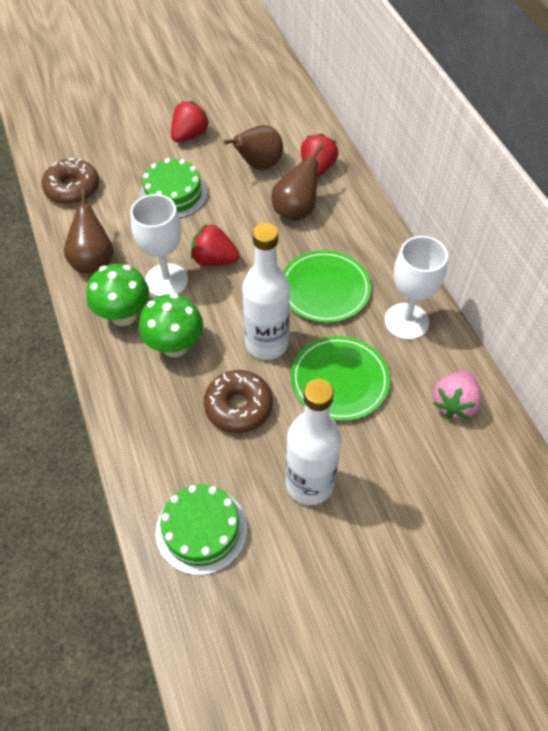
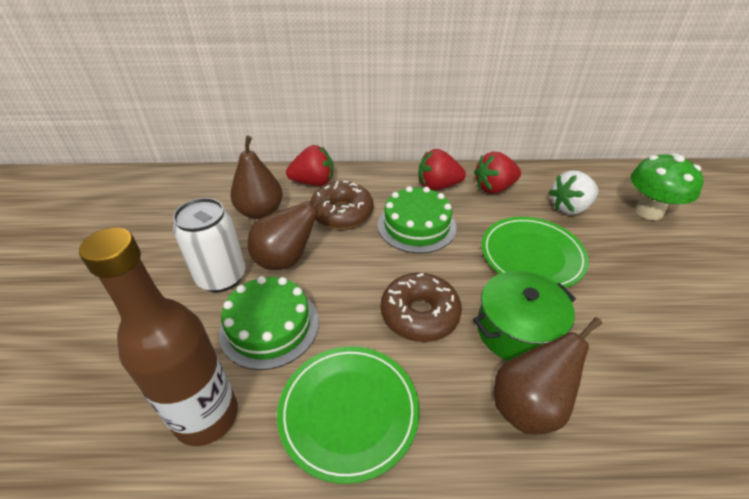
brown bottle: 0 -> 1
green mushroom: 2 -> 1
green pot: 0 -> 1
pink strawberry: 1 -> 0
white bottle: 2 -> 0
white can: 0 -> 1
white goblet: 2 -> 0
white strawberry: 0 -> 1

